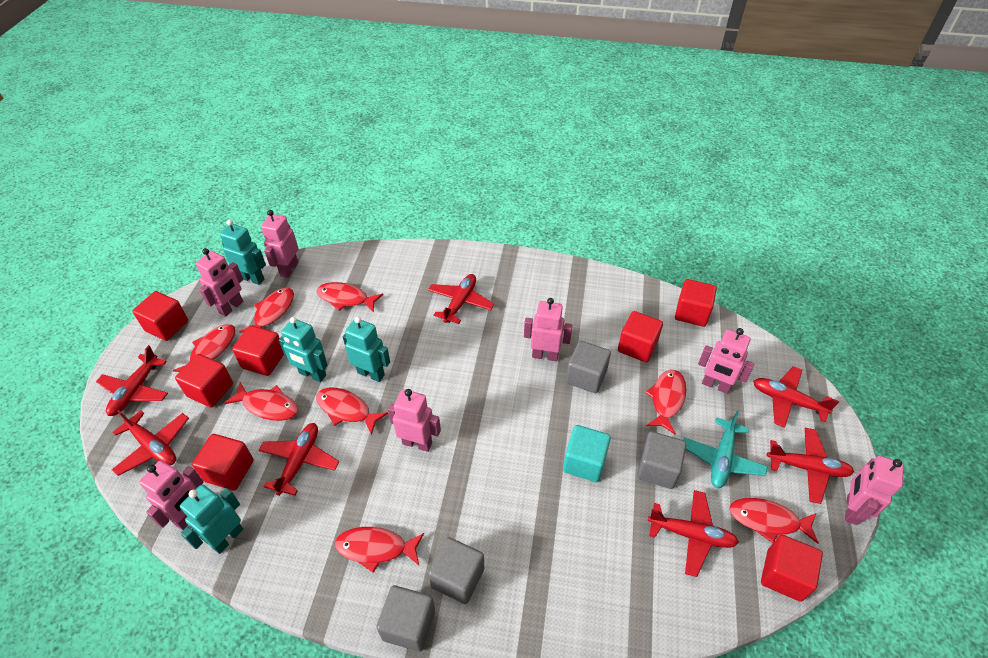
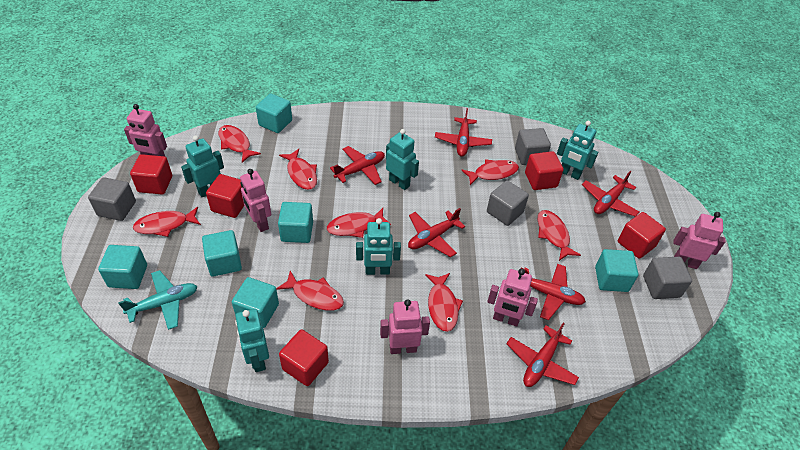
pink robot: 7 -> 5
red cube: 7 -> 5
red plane: 7 -> 6
turquoise cube: 1 -> 6
turquoise robot: 4 -> 5

